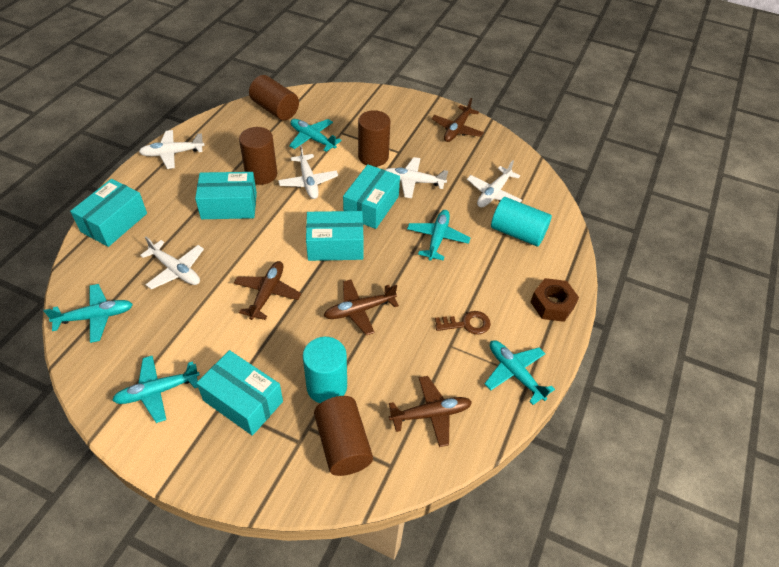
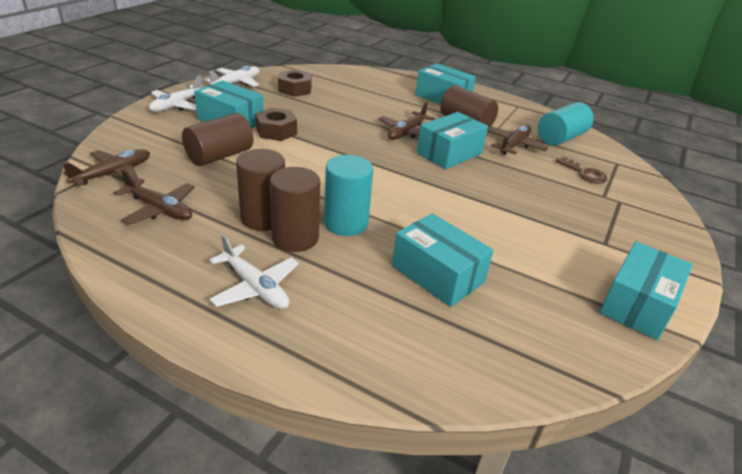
brown nut: 1 -> 2
turquoise plane: 5 -> 0
white plane: 5 -> 3

